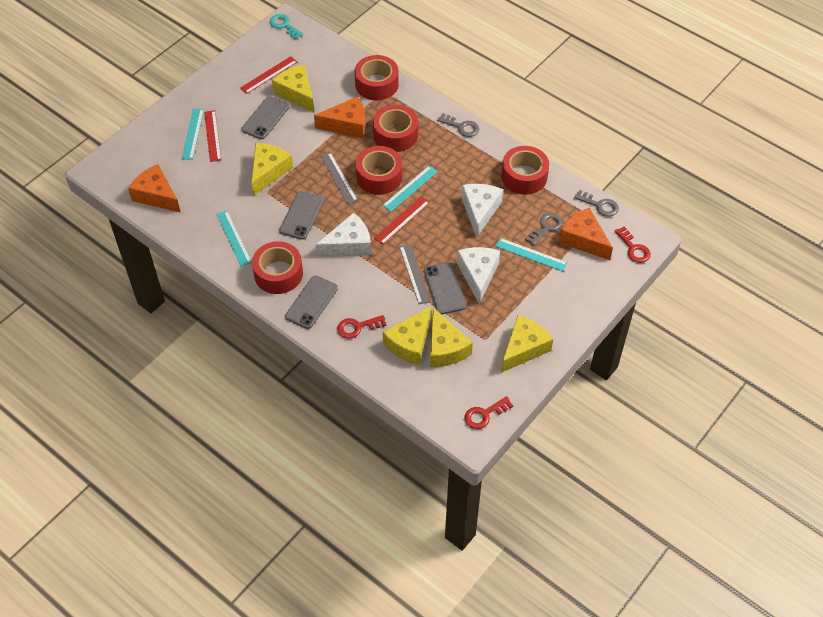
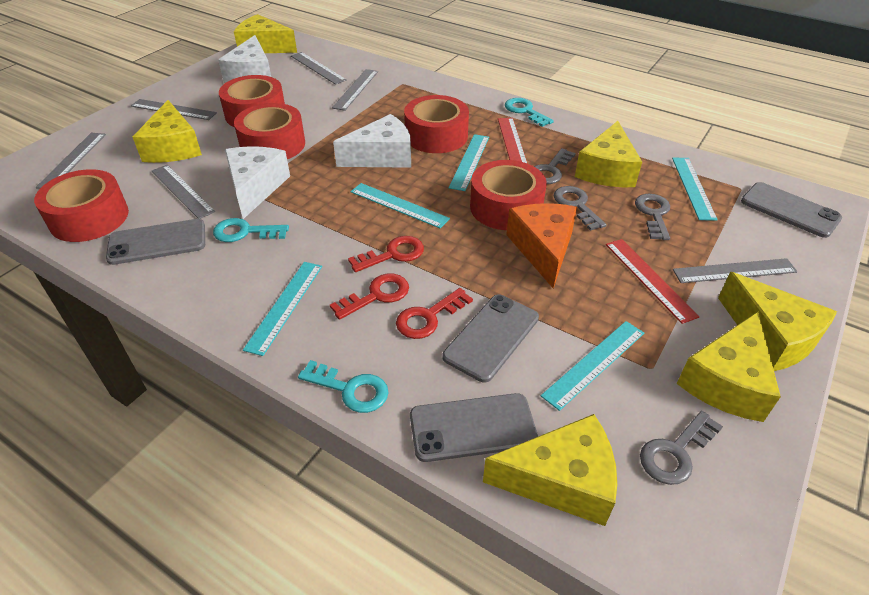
grey key: 3 -> 4
grey ruler: 2 -> 6
orange cheese: 3 -> 1
red ruler: 3 -> 2
turquoise key: 1 -> 3
turquoise ruler: 4 -> 5
yellow cheese: 5 -> 6

